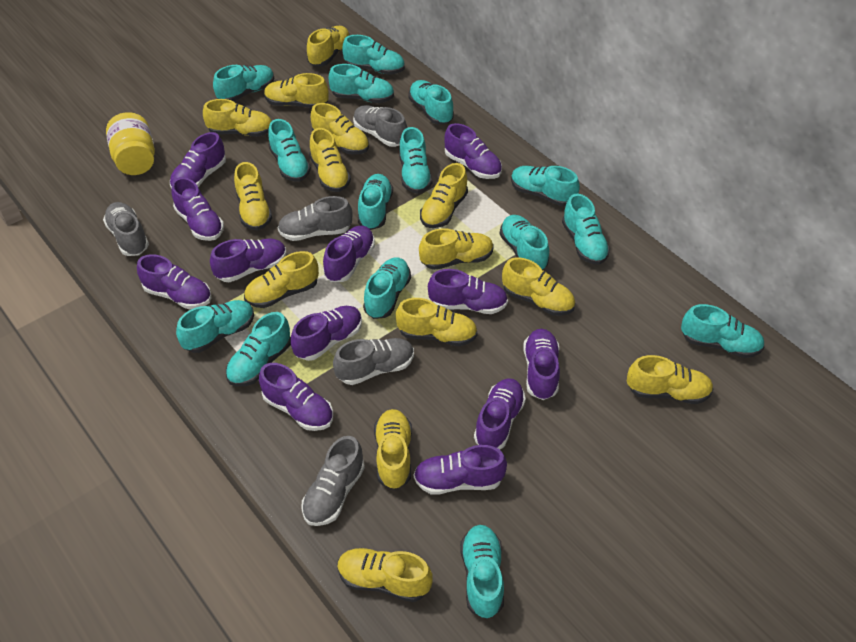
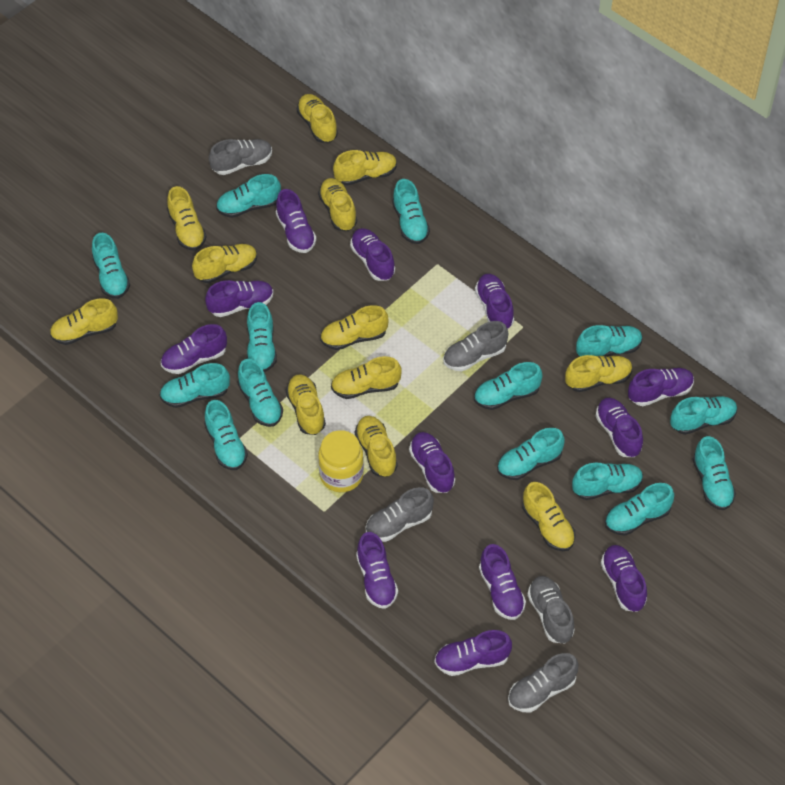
turquoise shoe: 15 -> 14
yellow shoe: 14 -> 12

